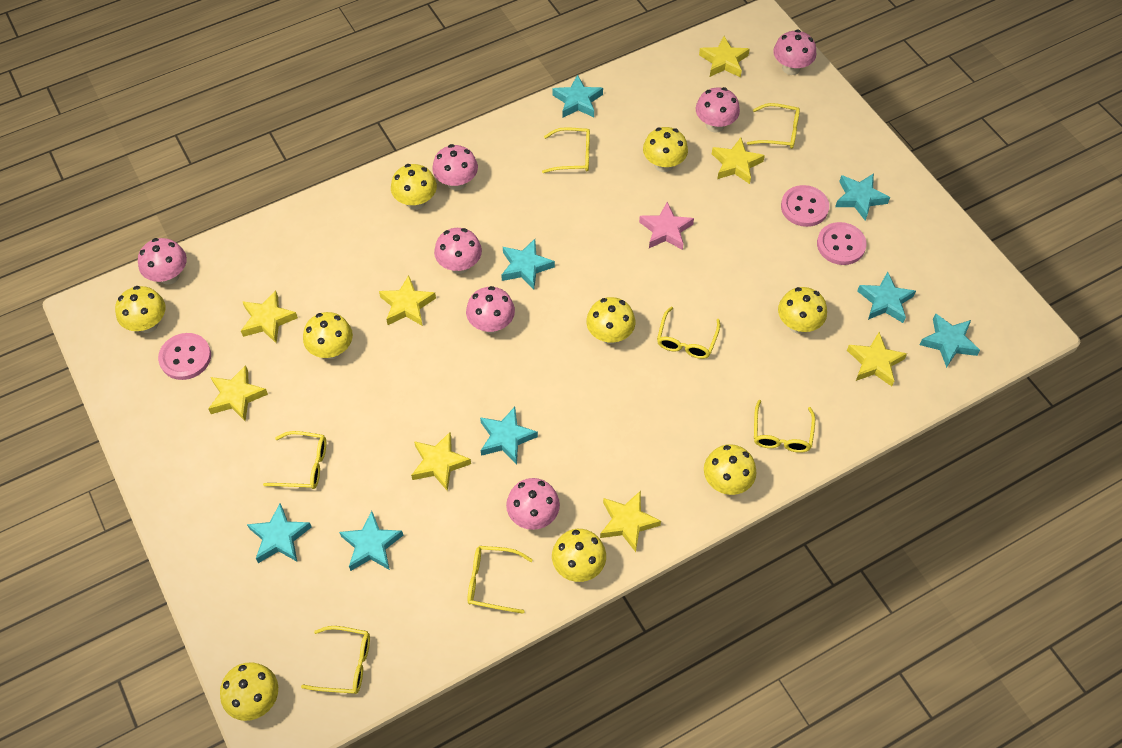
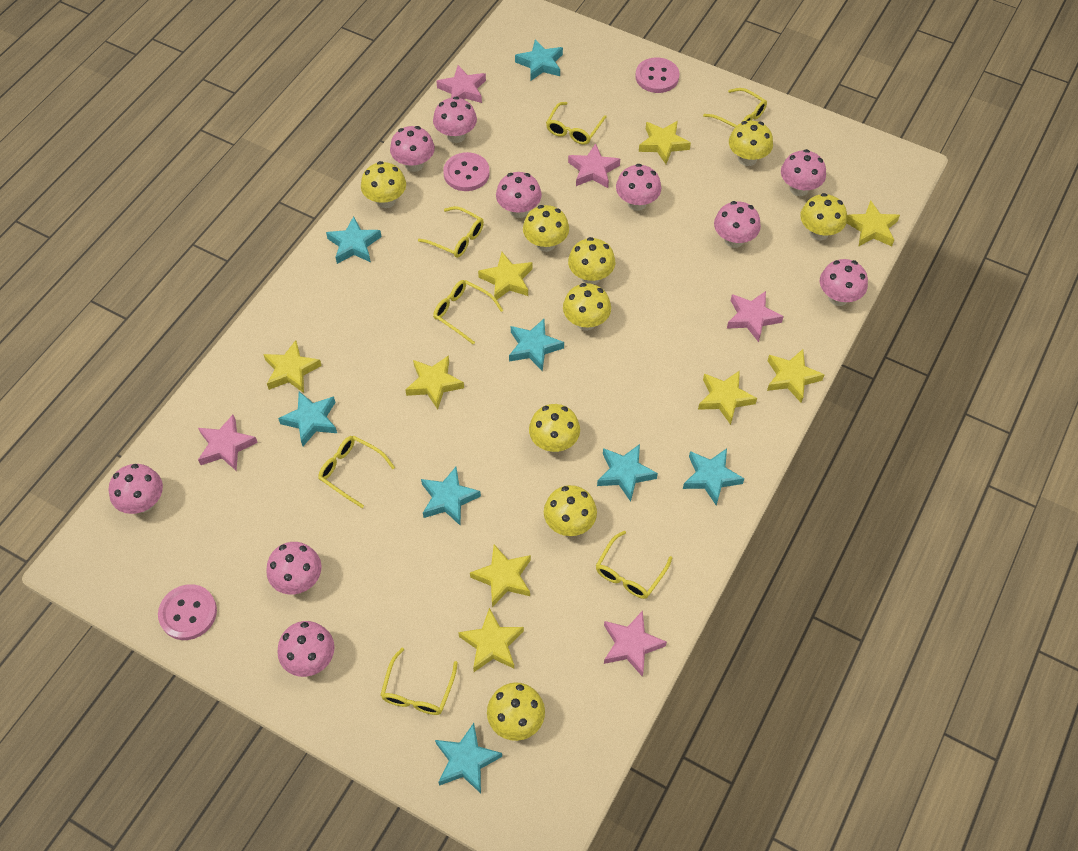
pink mushroom: 7 -> 10
pink star: 1 -> 5
yellow star: 8 -> 9

